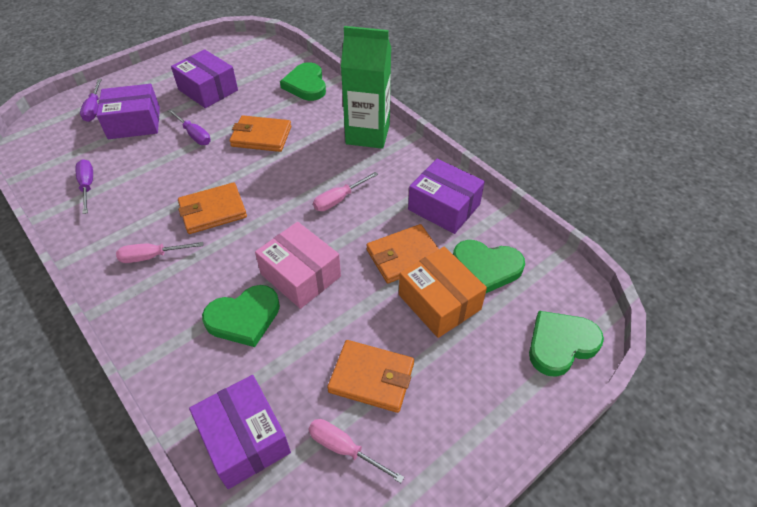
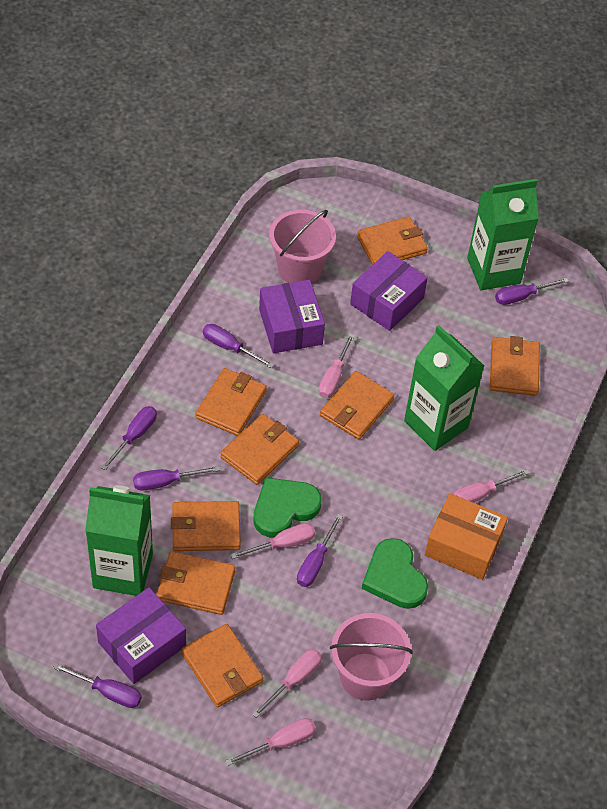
green carton: 1 -> 3
green heart: 4 -> 2
orange wallet: 4 -> 8
pink box: 1 -> 0
pink bucket: 0 -> 2
pink screwdriver: 3 -> 5
purple box: 4 -> 3
purple screwdriver: 3 -> 6

